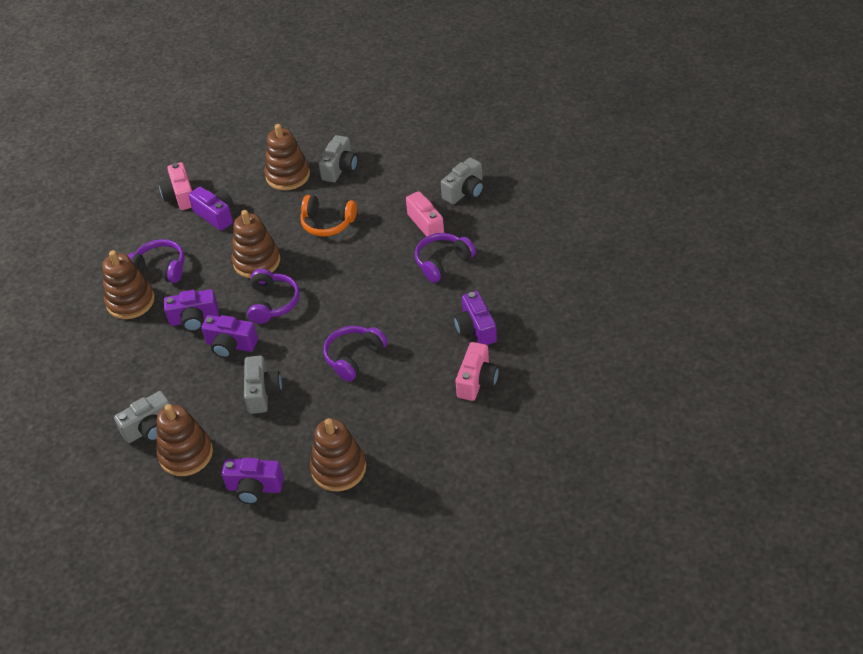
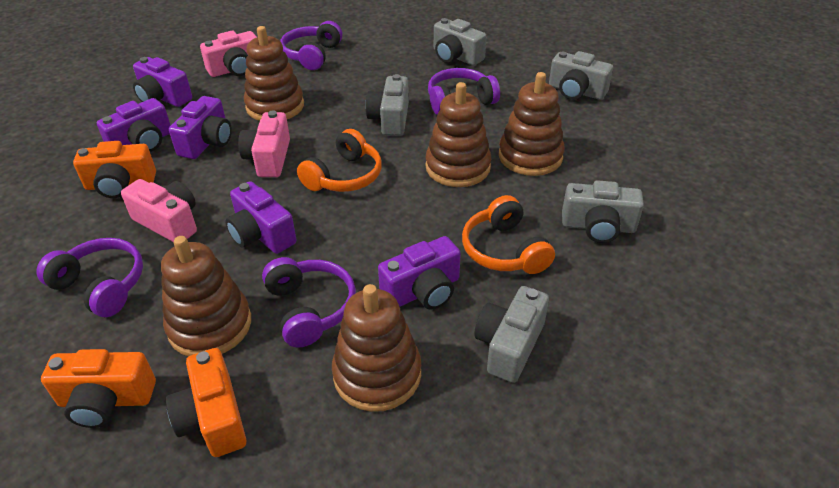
grey camera: 4 -> 5
orange camera: 0 -> 3
orange headphones: 1 -> 2

